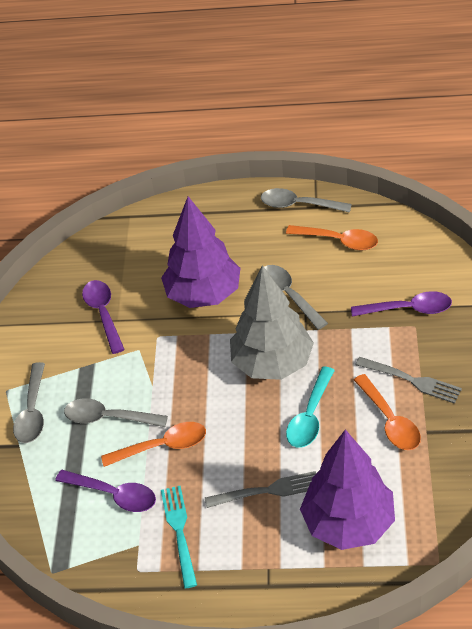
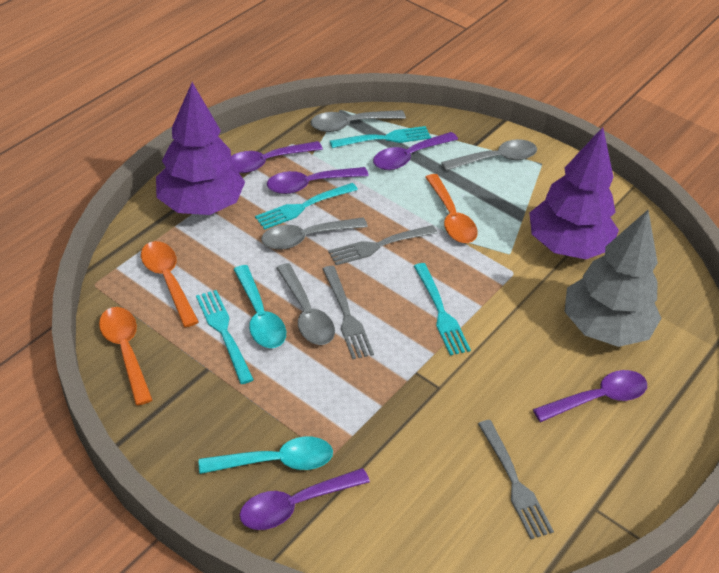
grey fork: 2 -> 3
purple spoon: 3 -> 5
turquoise fork: 1 -> 4
turquoise spoon: 1 -> 2

